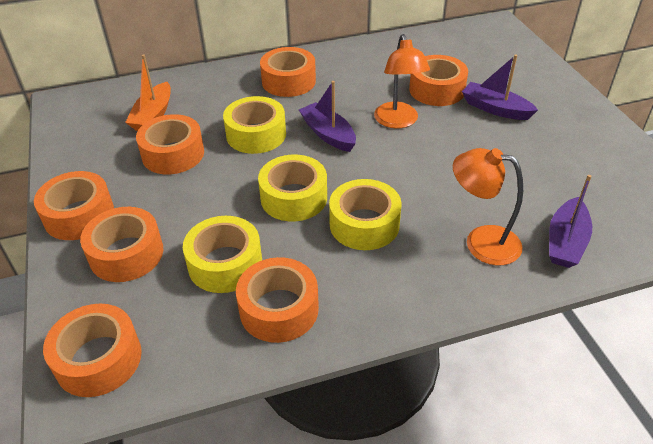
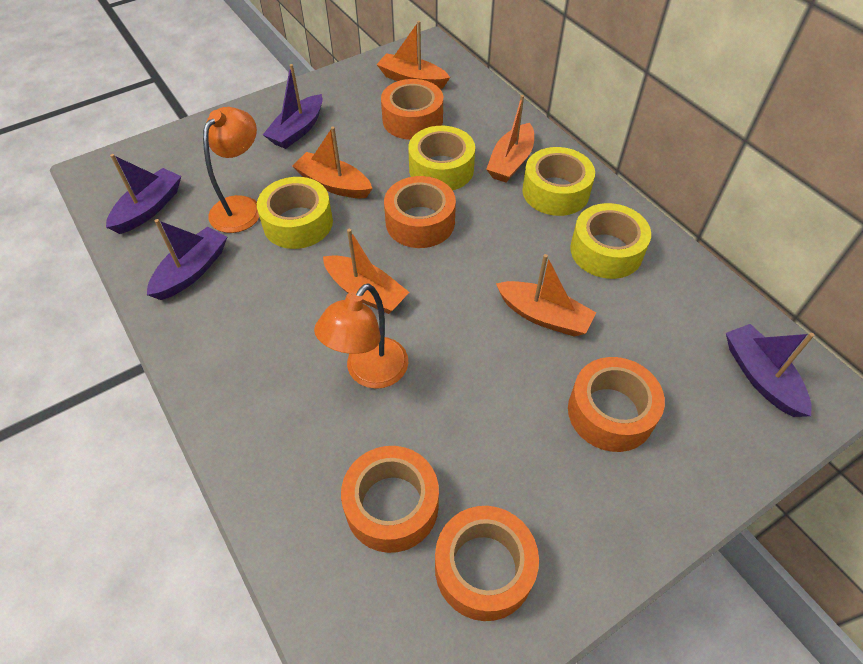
orange boat: 1 -> 5
orange tape: 7 -> 5
purple boat: 3 -> 4

